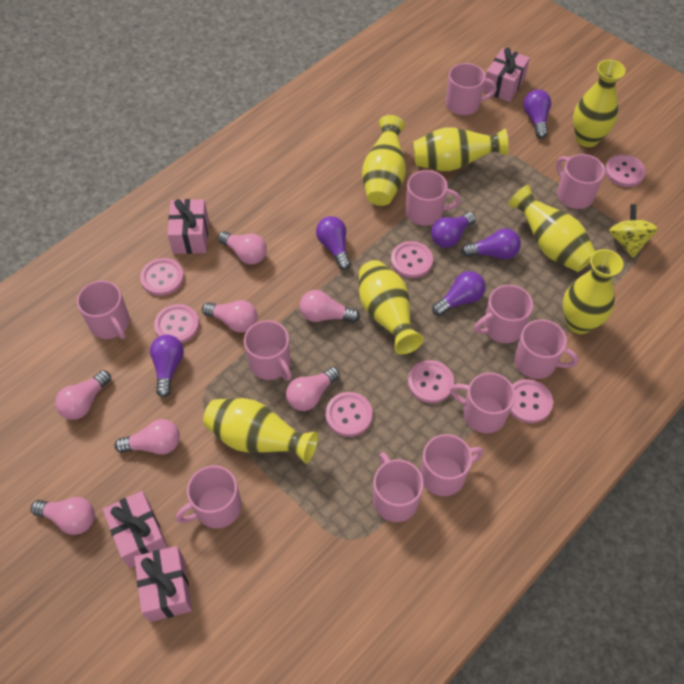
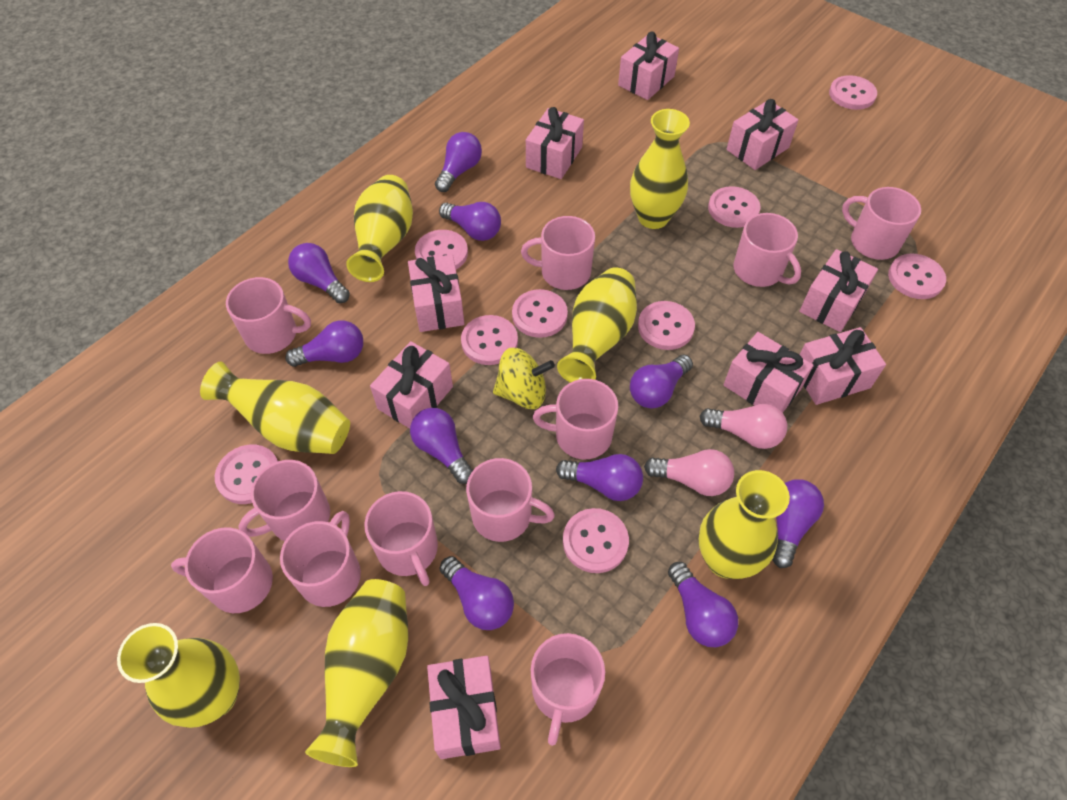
pink button: 7 -> 9
pink gift: 4 -> 9
pink light bulb: 7 -> 2
purple light bulb: 6 -> 10

